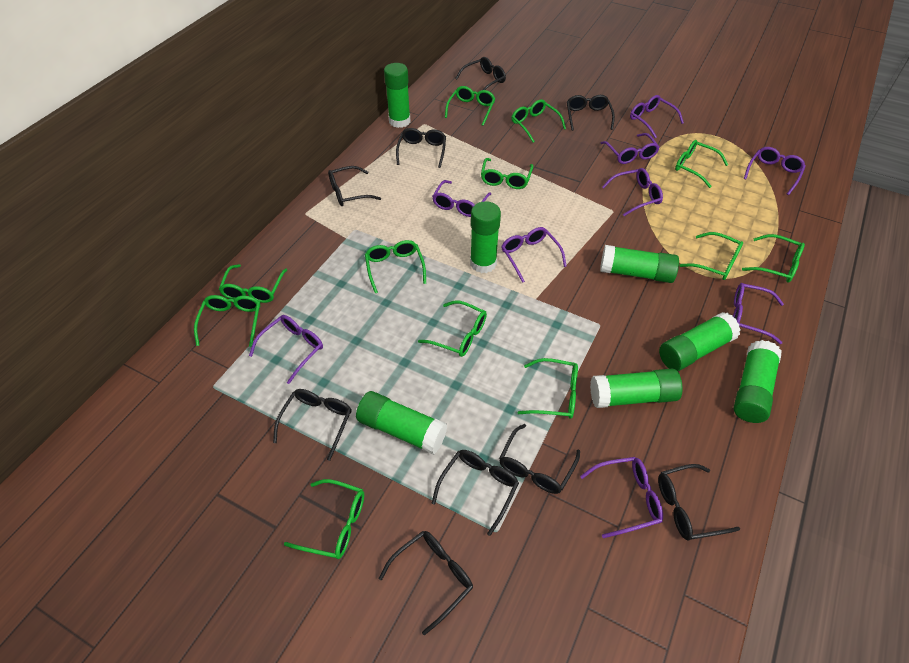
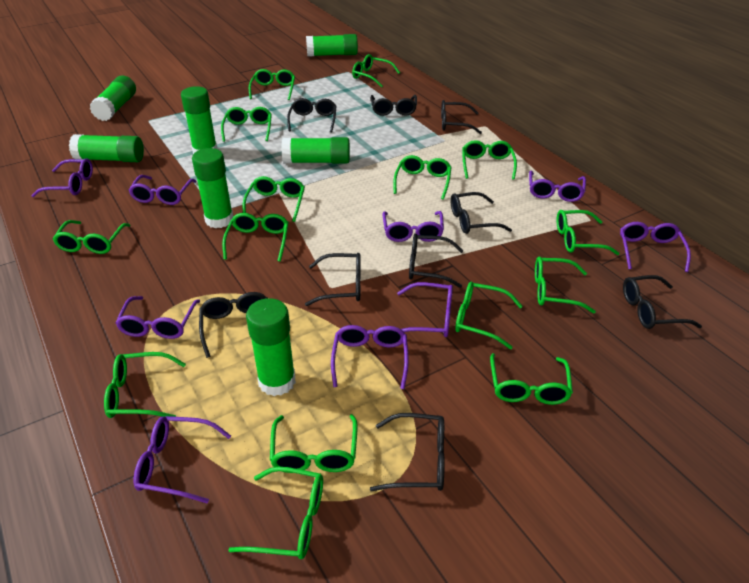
green glasses: 12 -> 15

